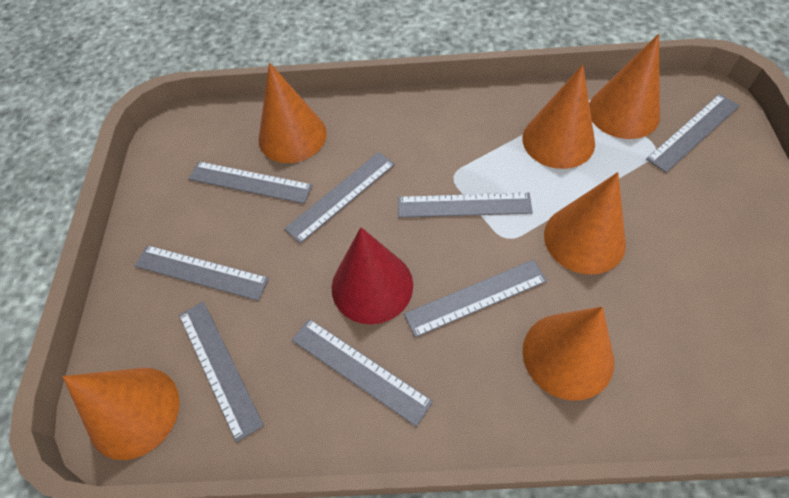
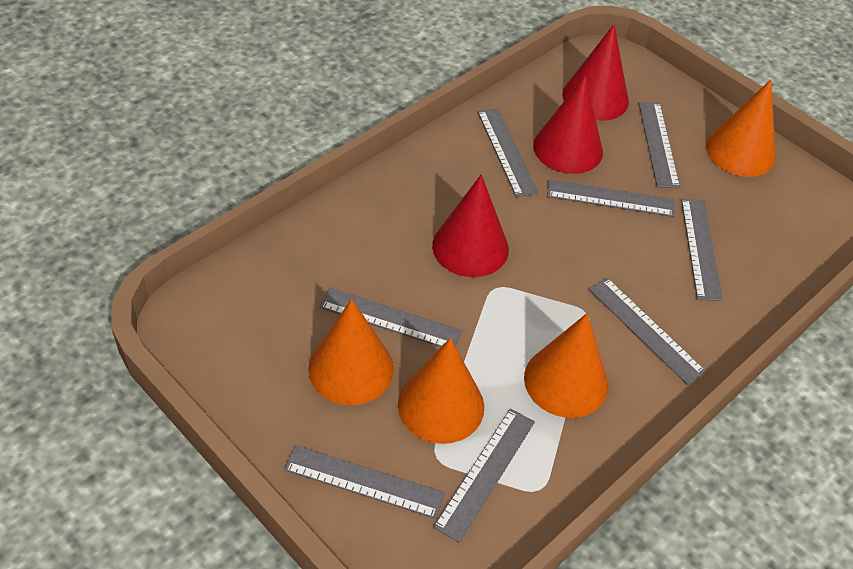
orange cone: 6 -> 4
red cone: 1 -> 3

